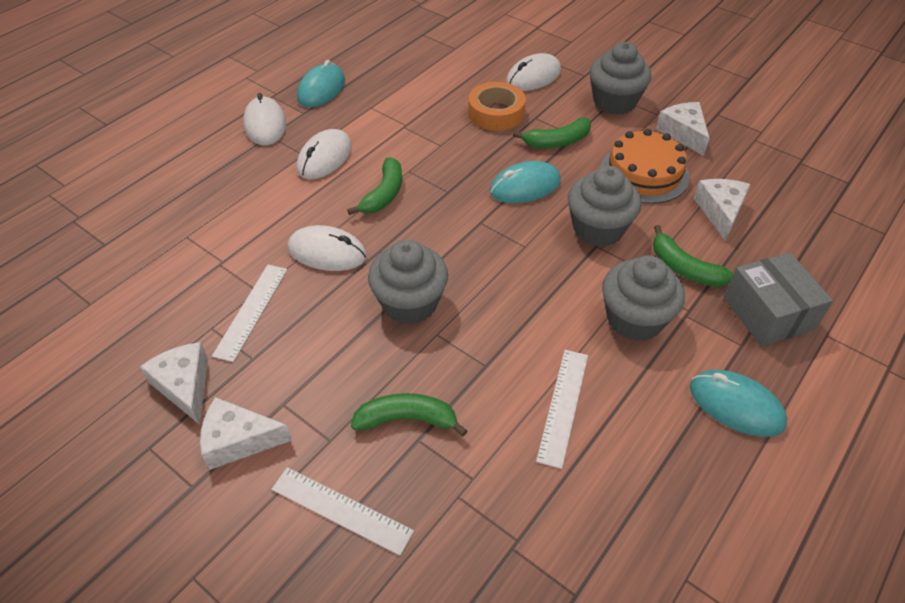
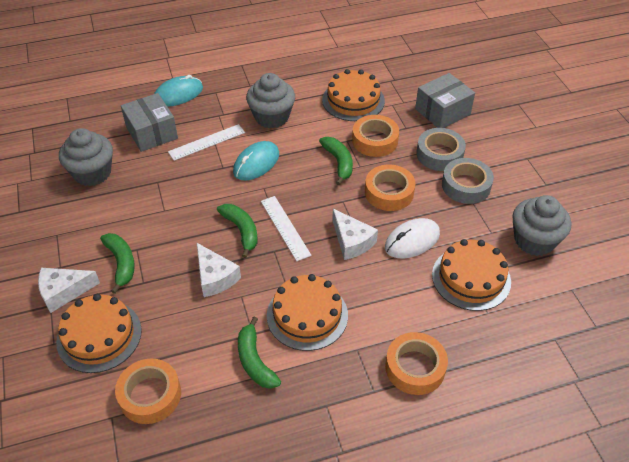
grey box: 1 -> 2
grey cupcake: 4 -> 3
grey tape: 0 -> 2
orange cake: 1 -> 4
orange tape: 1 -> 4
turquoise mouse: 3 -> 2
white cheese: 4 -> 3
white mouse: 4 -> 1
white ruler: 3 -> 2

